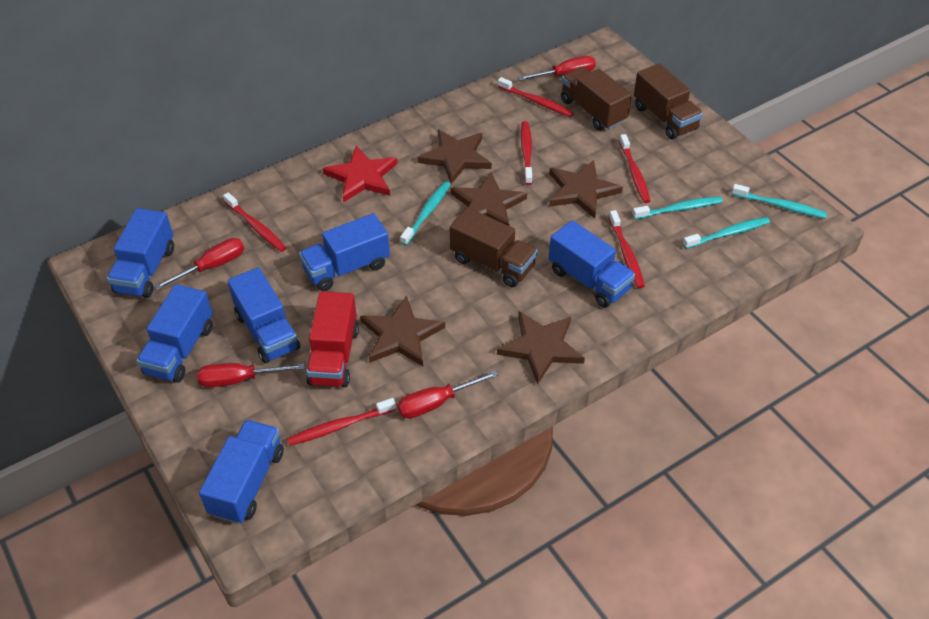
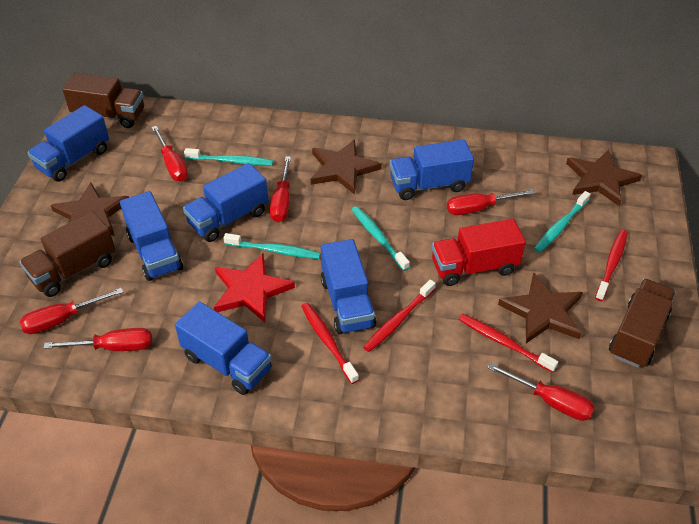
brown star: 5 -> 4
red screwdriver: 4 -> 6
red toothbrush: 6 -> 4

